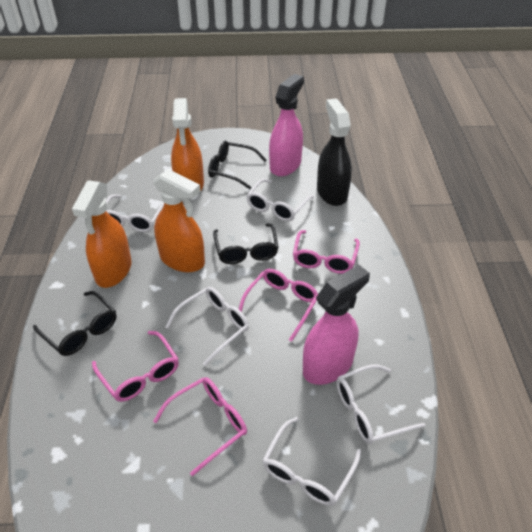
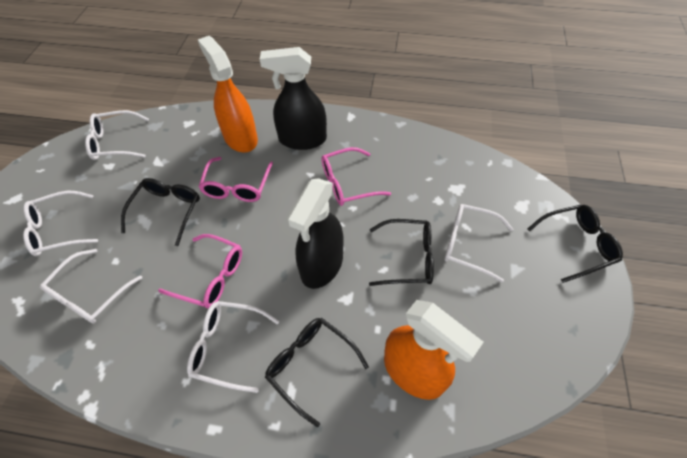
black glasses: 3 -> 4
black spray bottle: 1 -> 2
orange spray bottle: 3 -> 2
pink glasses: 4 -> 3
pink spray bottle: 2 -> 0

